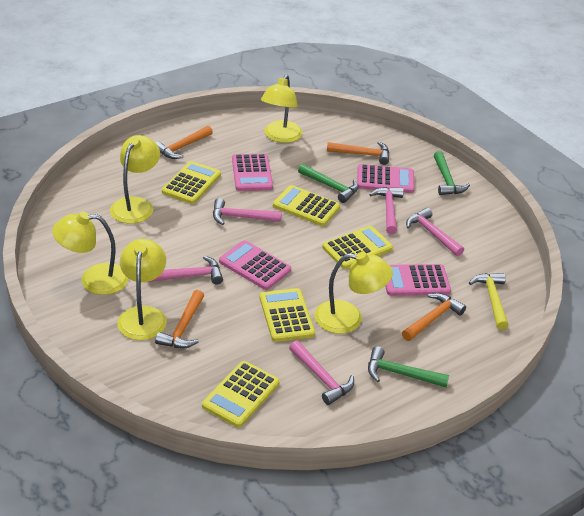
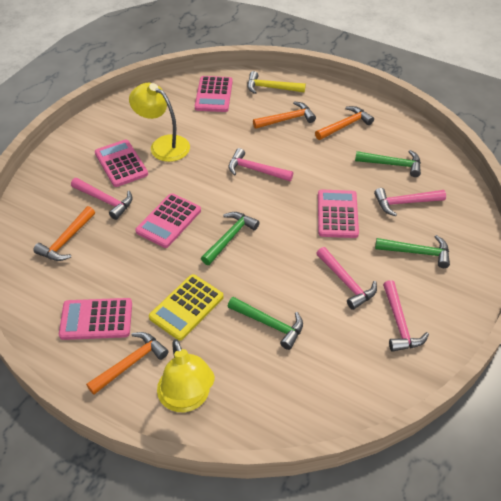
green hammer: 3 -> 4
pink calculator: 4 -> 5
yellow calculator: 5 -> 1
yellow lamp: 5 -> 2

